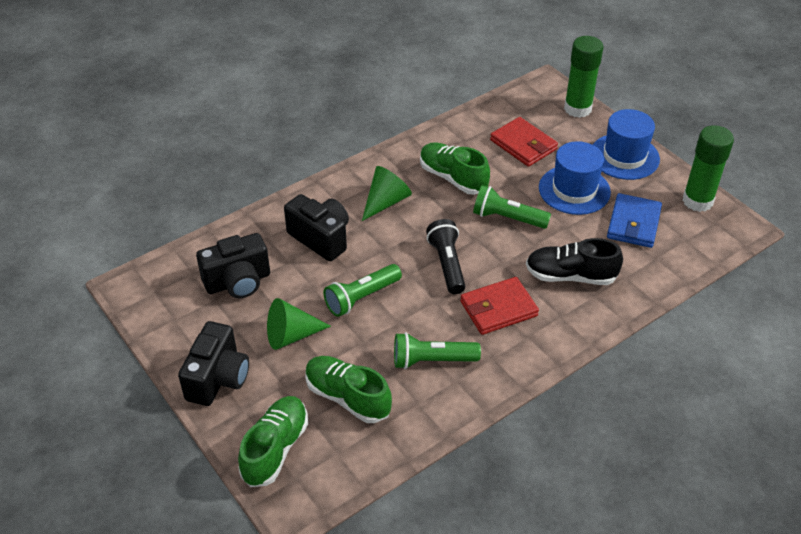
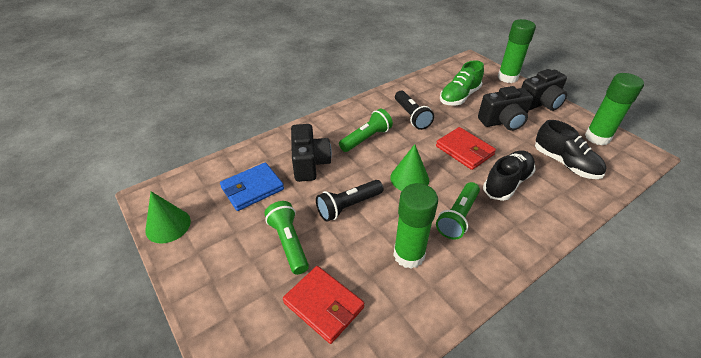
black flashlight: 1 -> 2
black shoe: 1 -> 2
blue hat: 2 -> 0
green glue stick: 2 -> 3
green shoe: 3 -> 1

